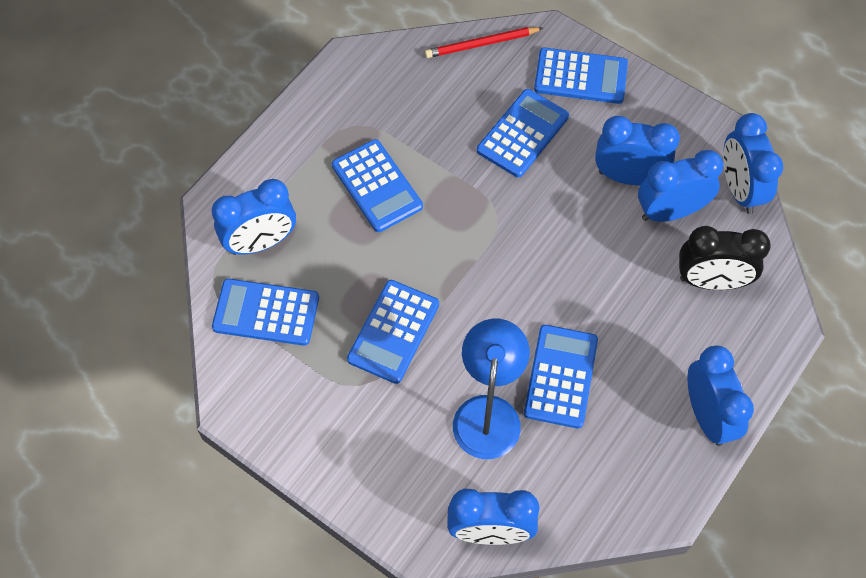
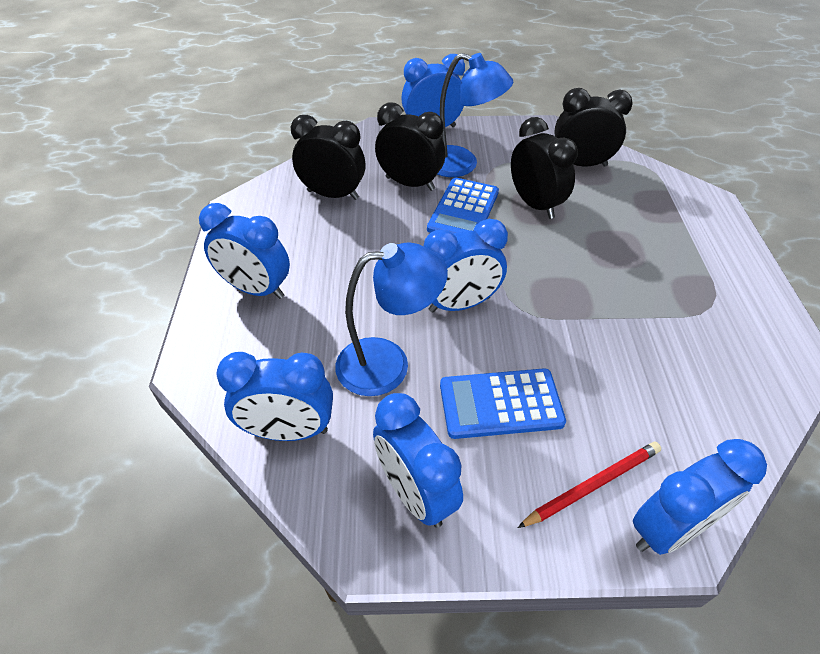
black clock: 1 -> 4
blue calculator: 6 -> 2
blue lamp: 1 -> 2

